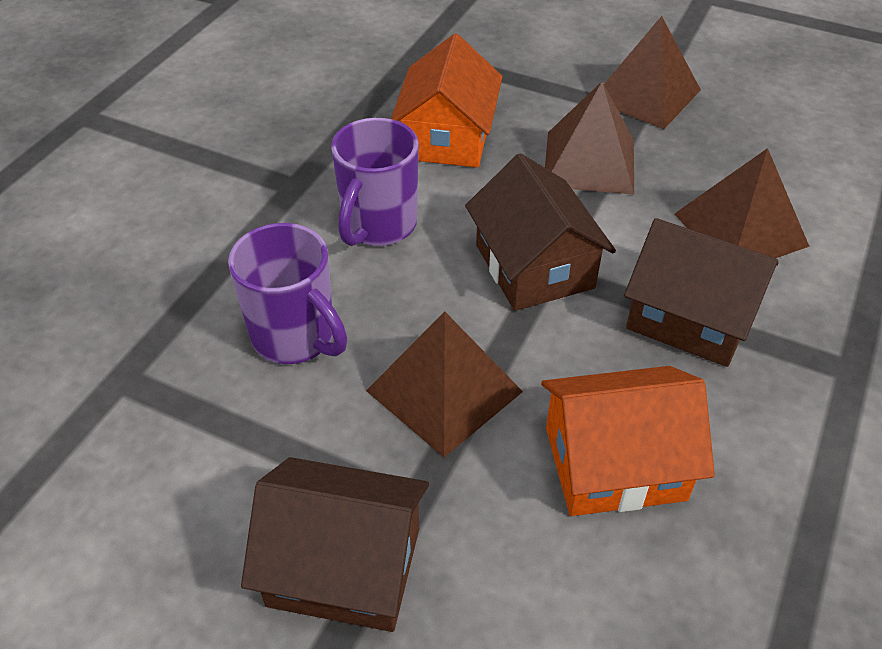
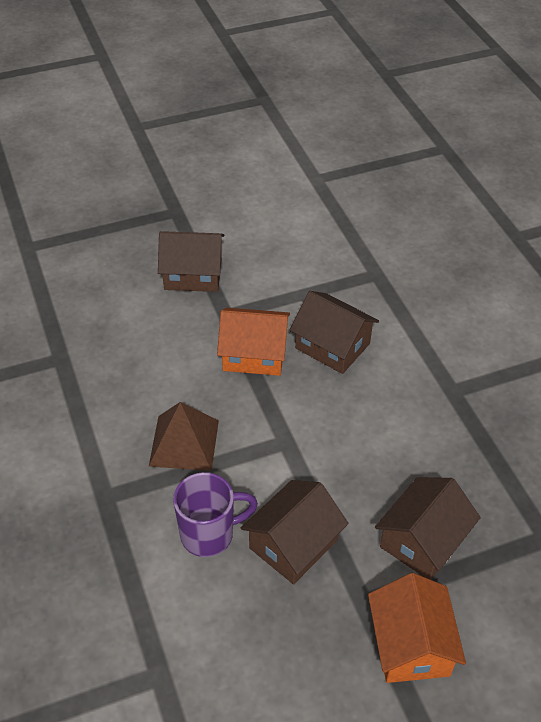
brown house: 3 -> 4
brown pyramid: 4 -> 1
purple mug: 2 -> 1

